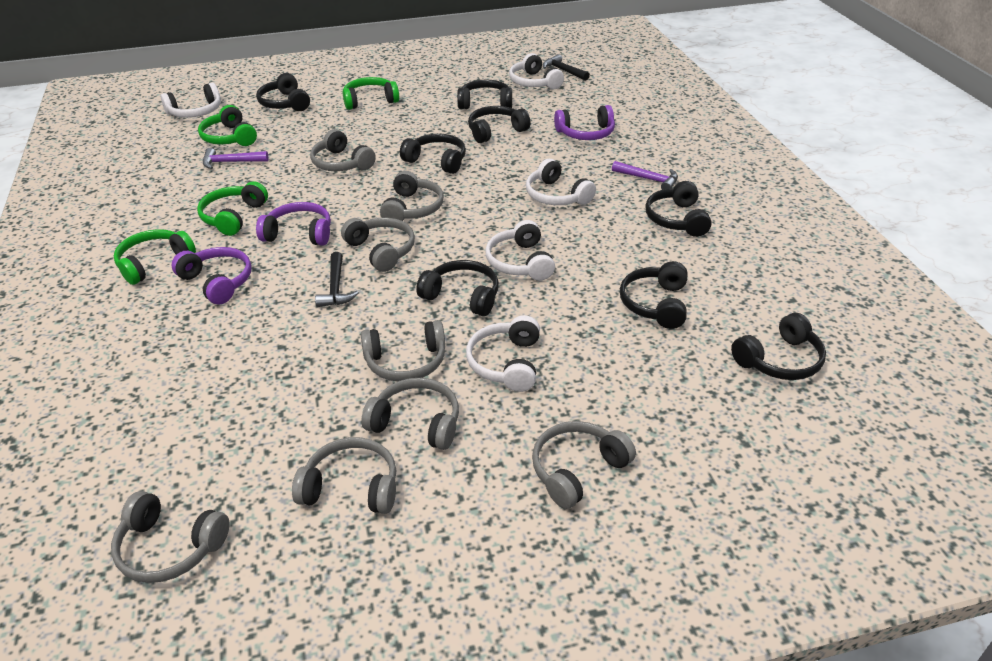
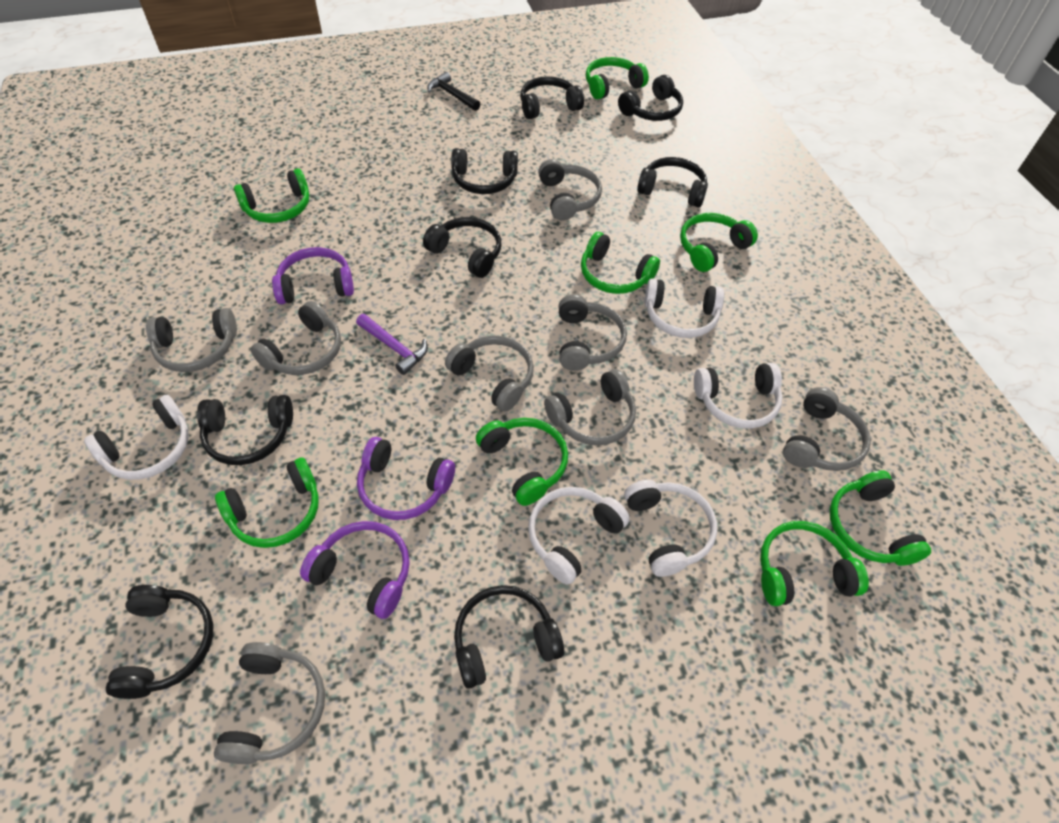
black hammer: 2 -> 1
green headphones: 4 -> 8
purple hammer: 2 -> 1

